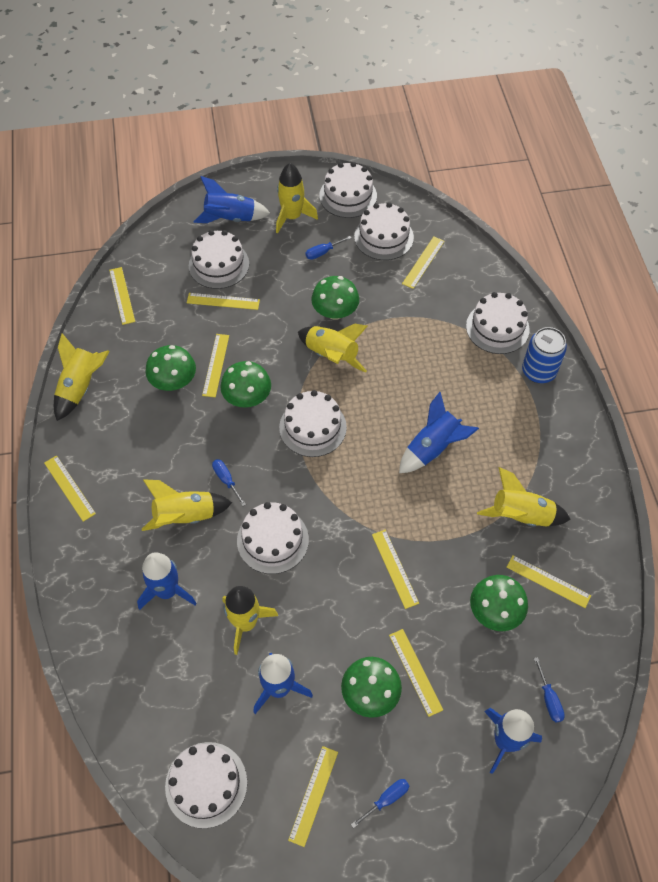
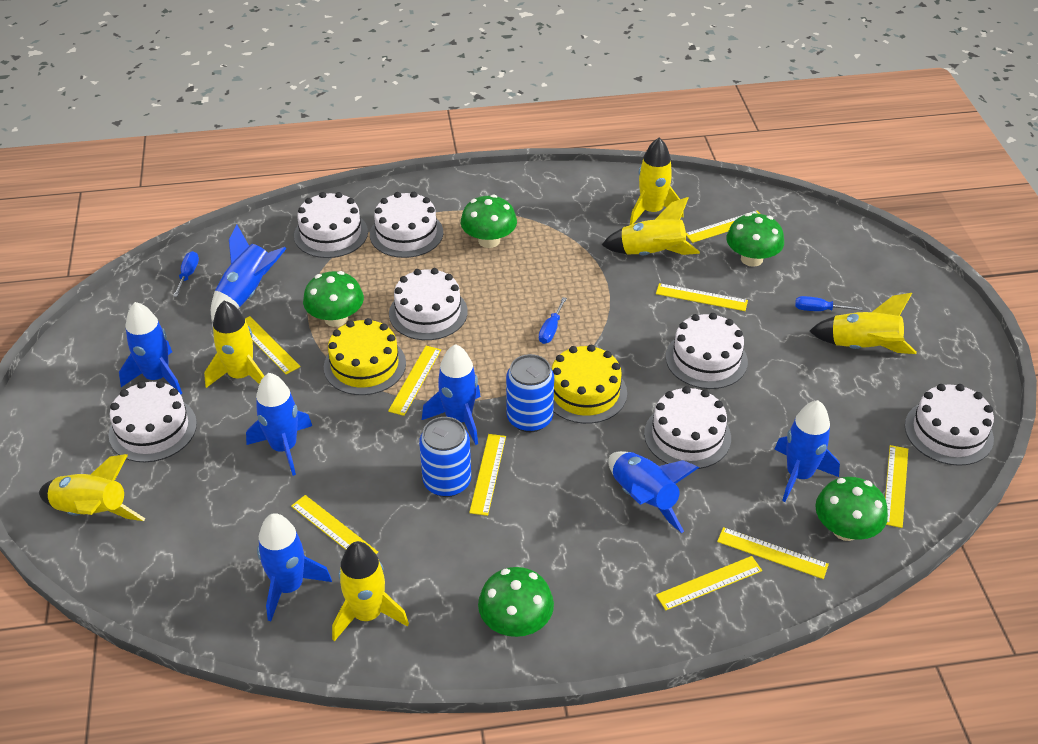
blue can: 1 -> 2
blue rocket: 5 -> 7
blue screwdriver: 4 -> 3
yellow cake: 0 -> 2

